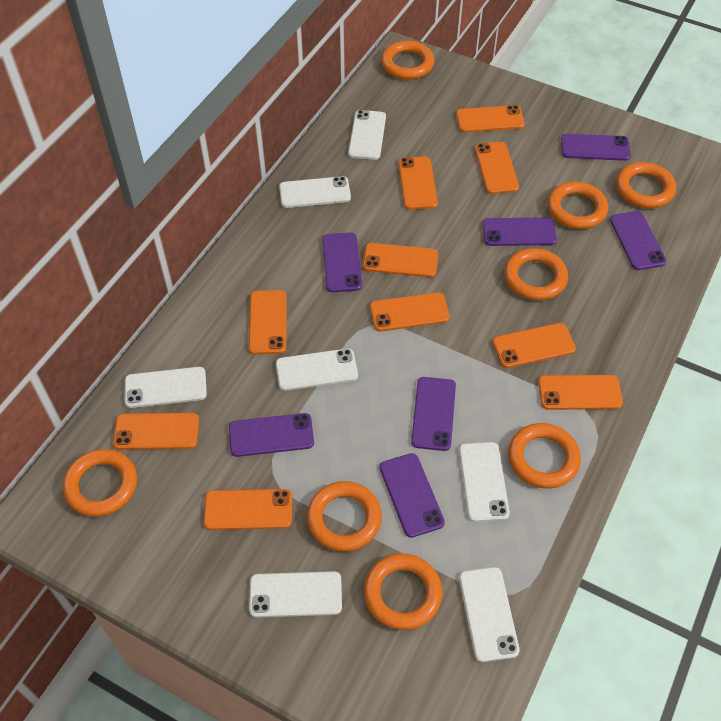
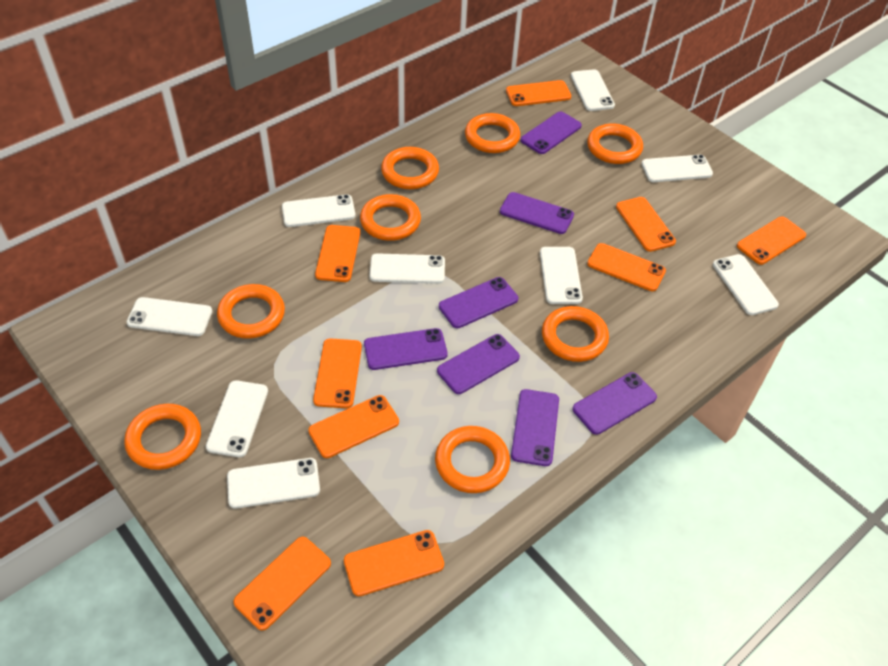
orange phone: 10 -> 9
white phone: 7 -> 9

